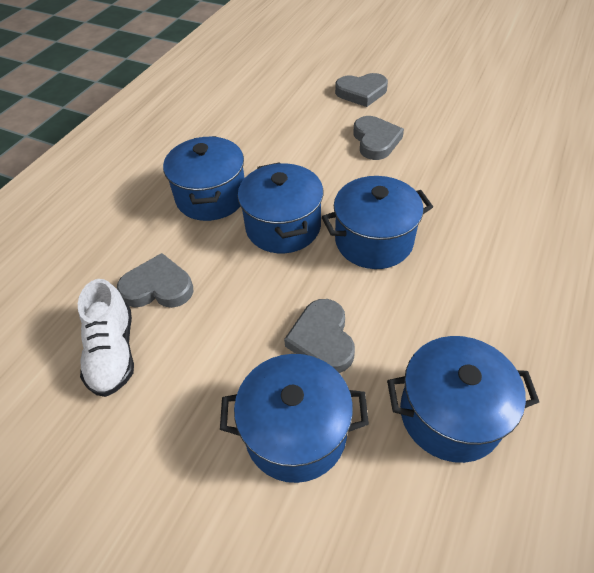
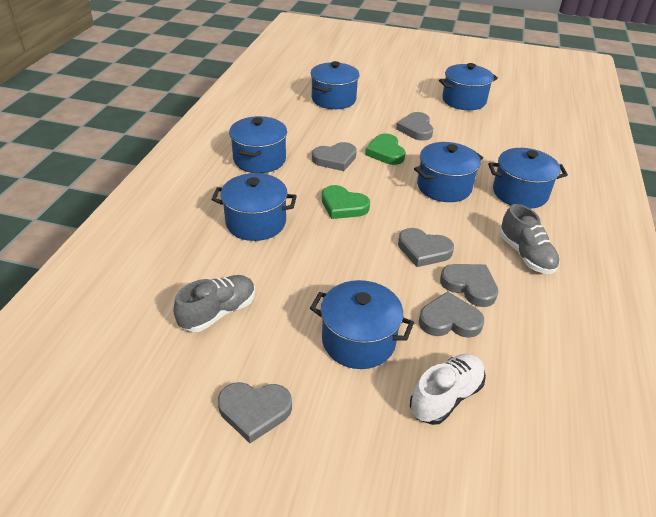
blue pot: 5 -> 7
green heart: 0 -> 2
grey heart: 4 -> 6
grey shoe: 0 -> 2

